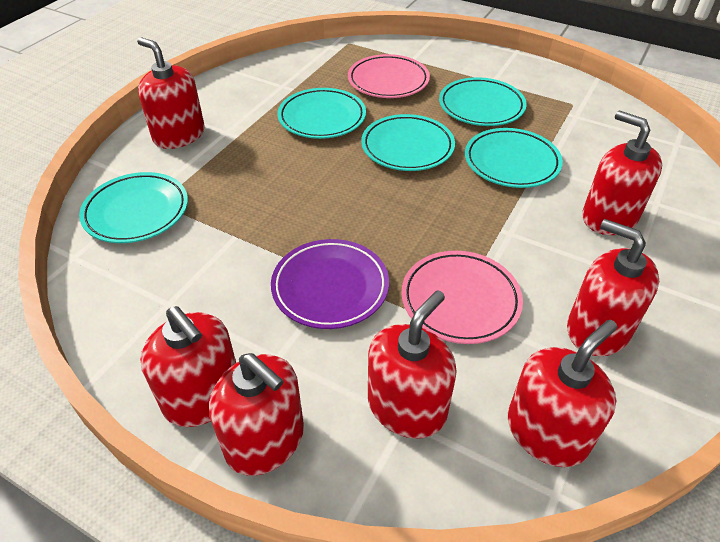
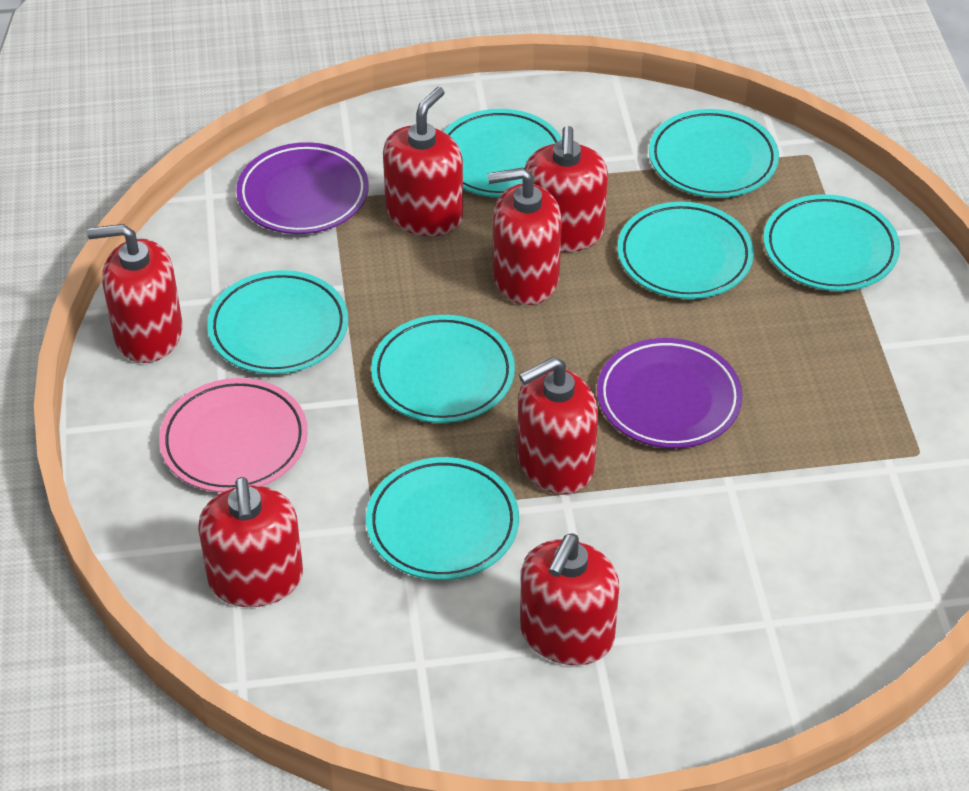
pink plate: 2 -> 1
purple plate: 1 -> 2
turquoise plate: 5 -> 7

